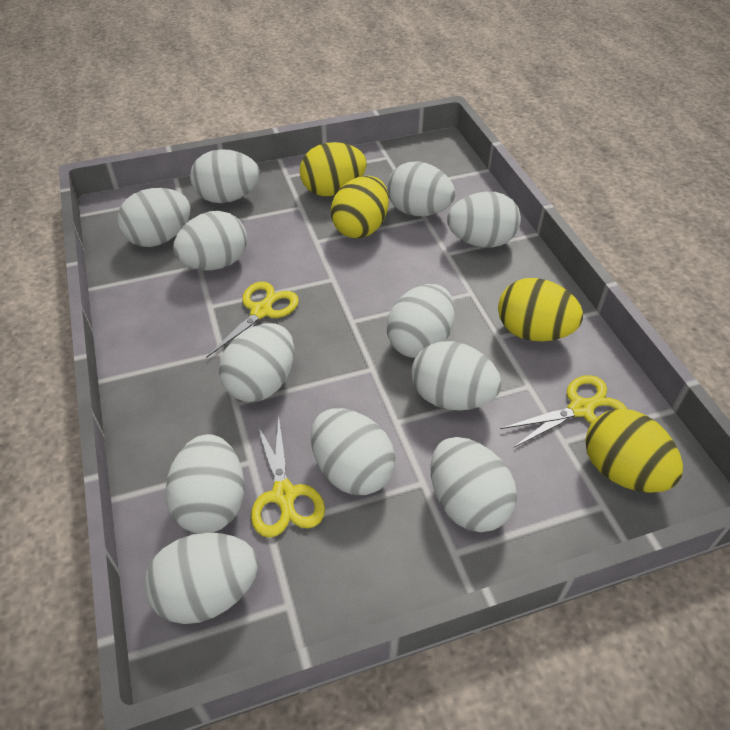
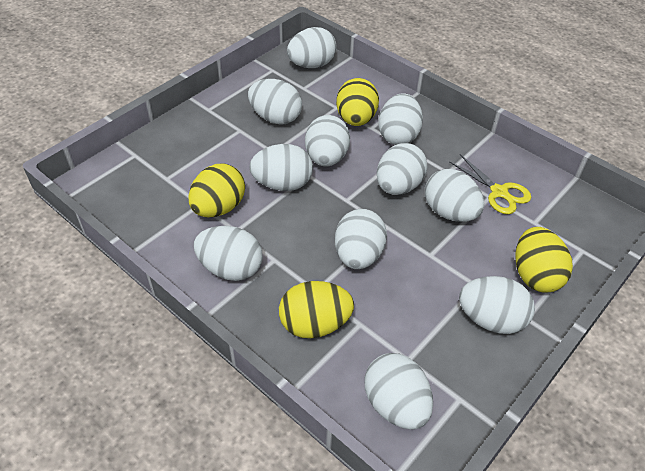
white egg: 12 -> 11
yellow scissors: 3 -> 1

